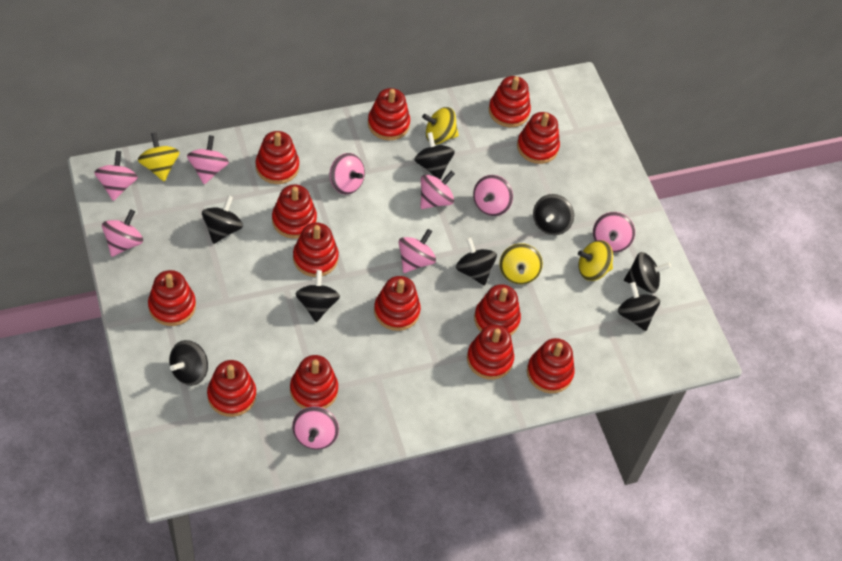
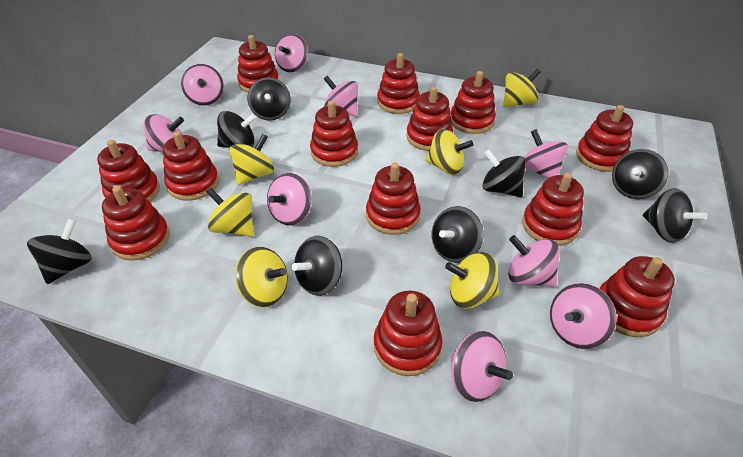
yellow spinning top: 4 -> 6

